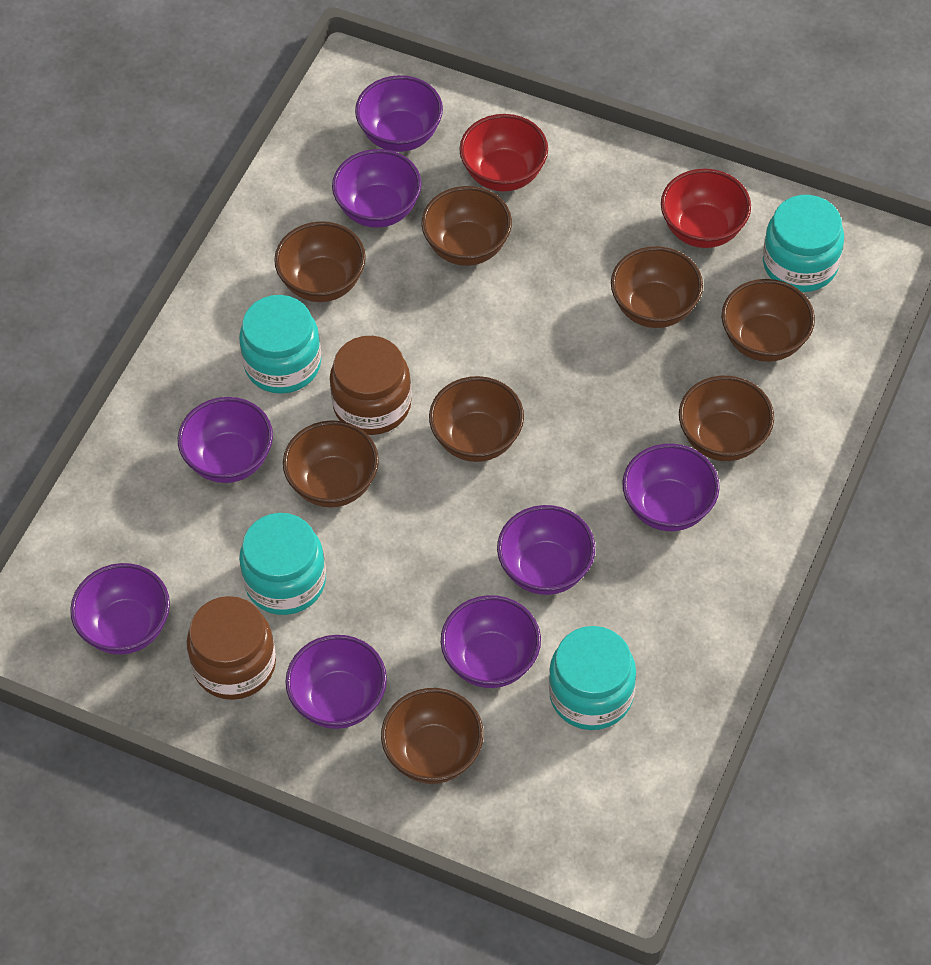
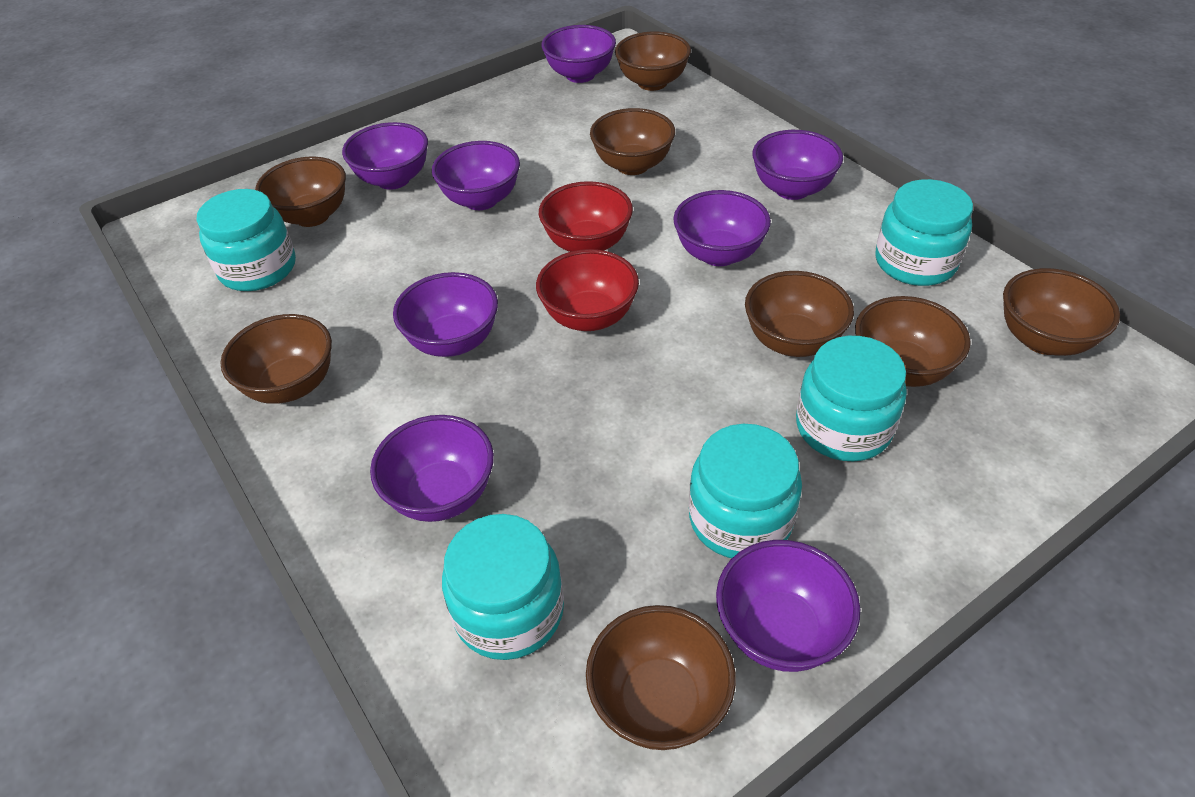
brown jar: 2 -> 0
turquoise jar: 4 -> 5

